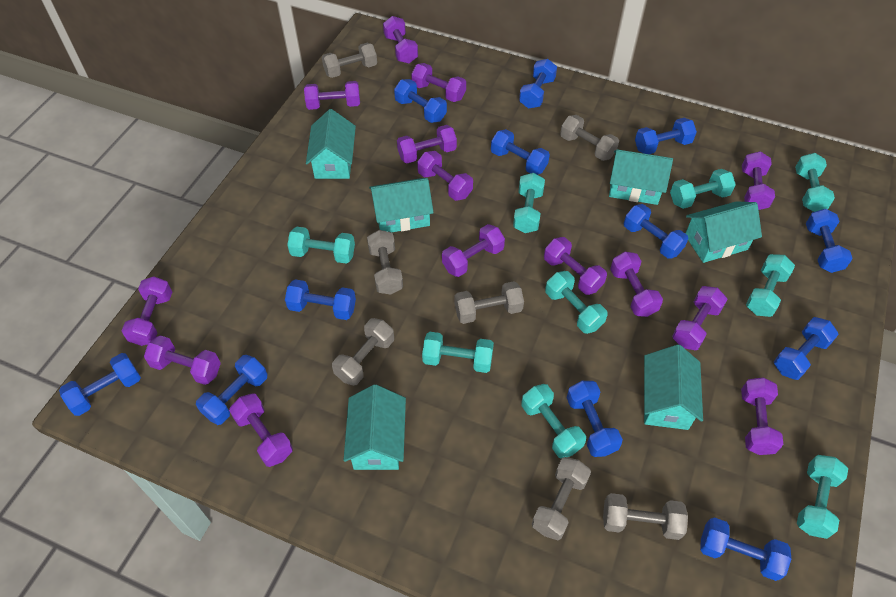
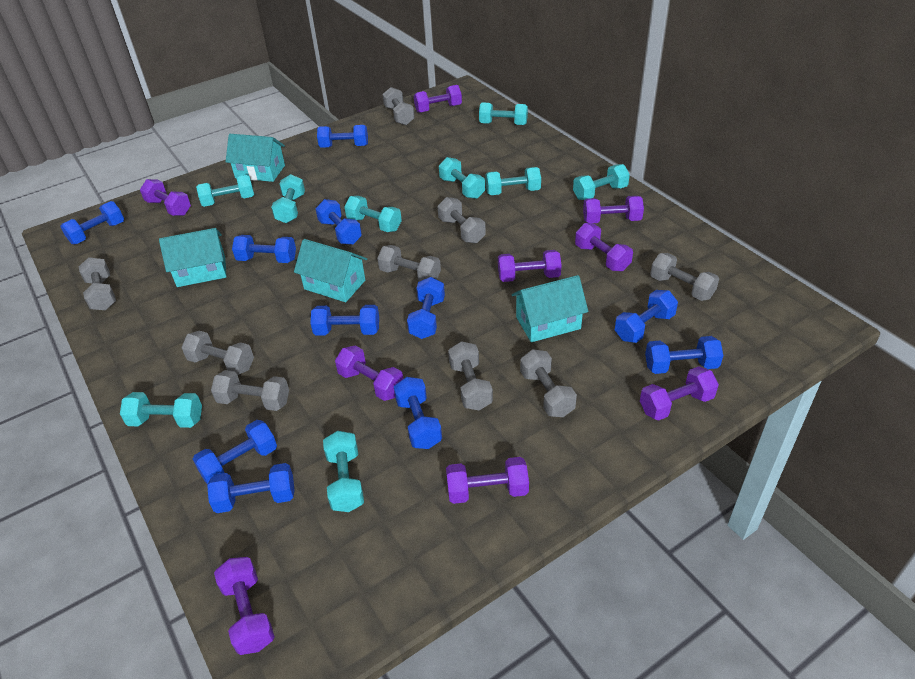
blue dumbbell: 12 -> 11
grey dumbbell: 7 -> 9
purple dumbbell: 14 -> 9
turquoise house: 6 -> 4

